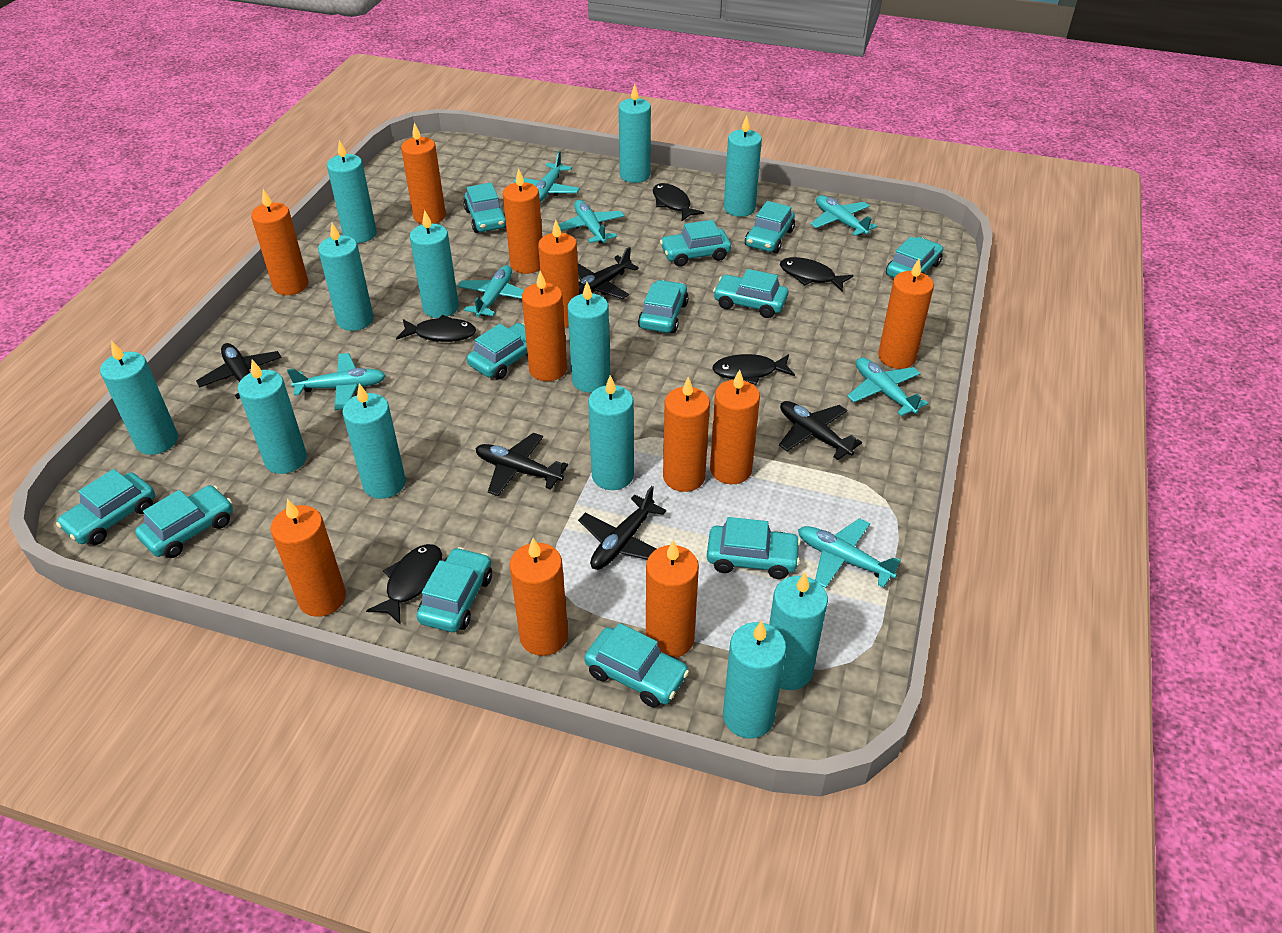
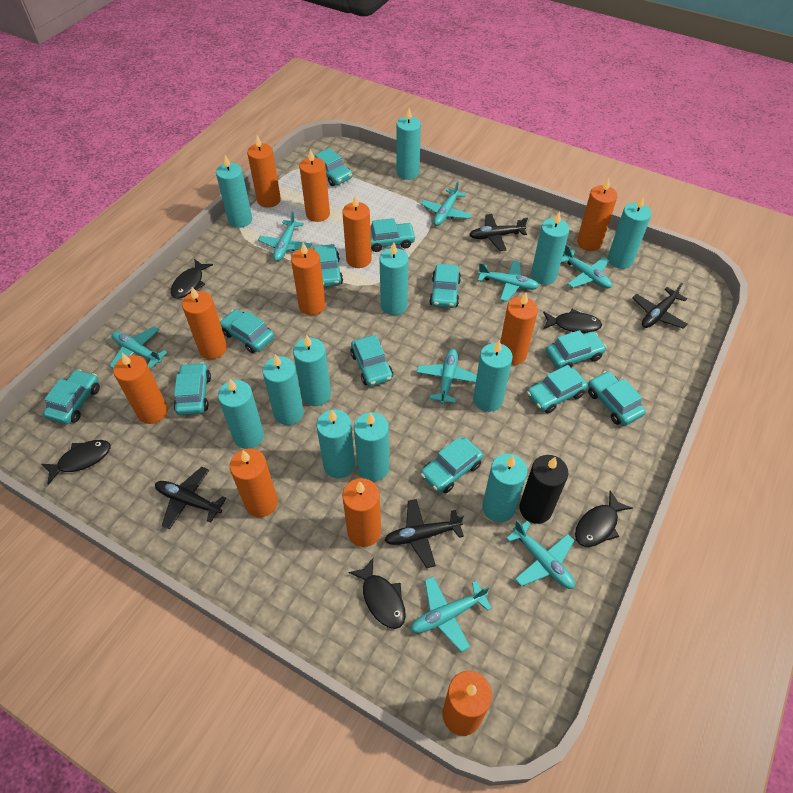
black candle: 0 -> 1
black plane: 5 -> 4
turquoise plane: 7 -> 8

